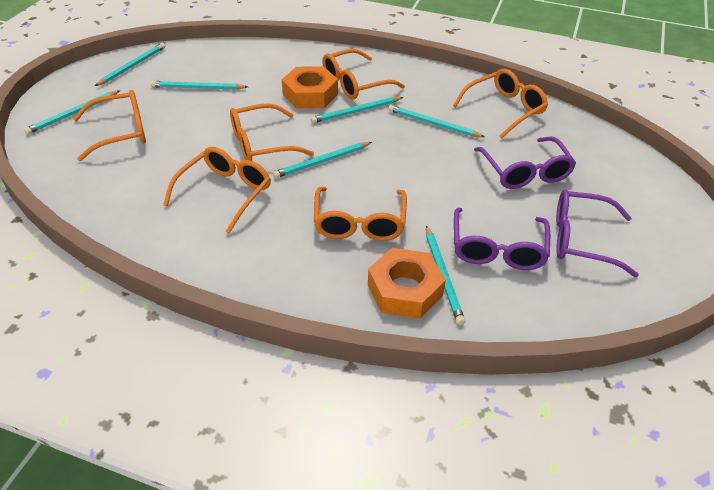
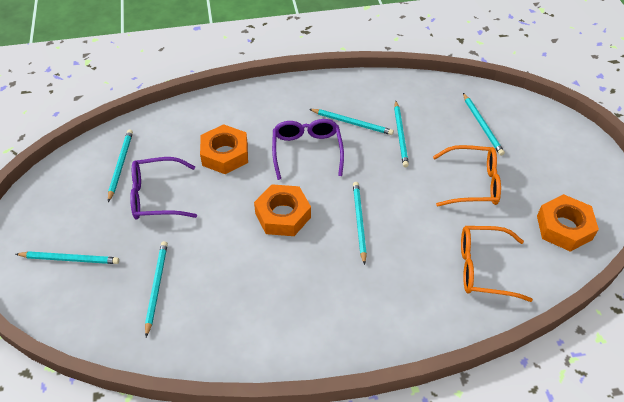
orange glasses: 6 -> 2
orange nut: 2 -> 3
purple glasses: 3 -> 2

